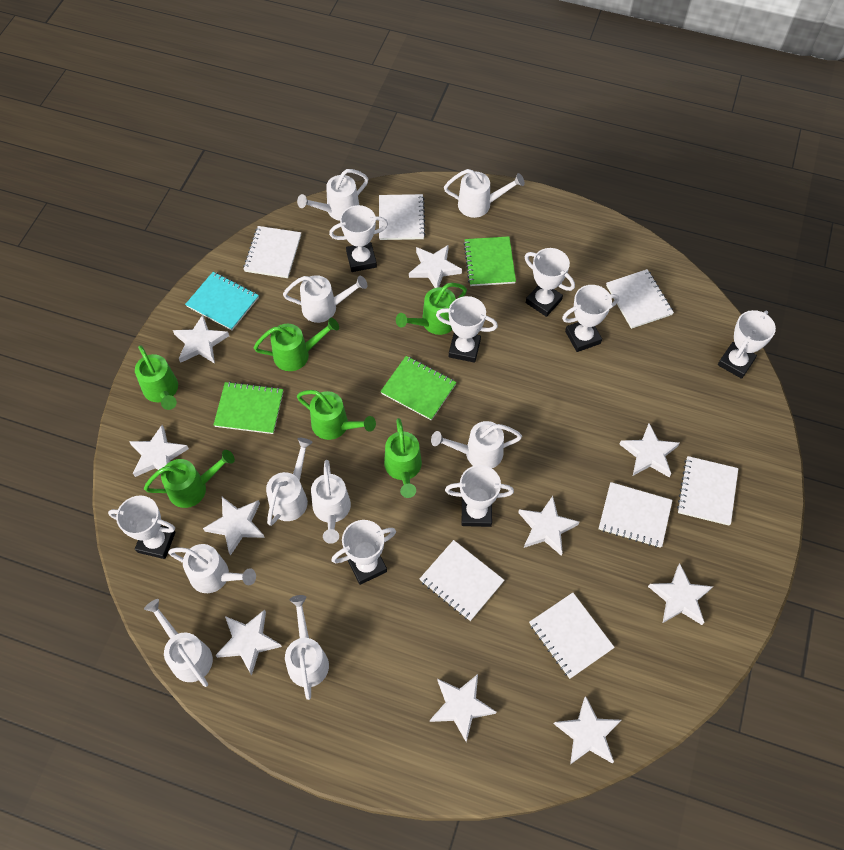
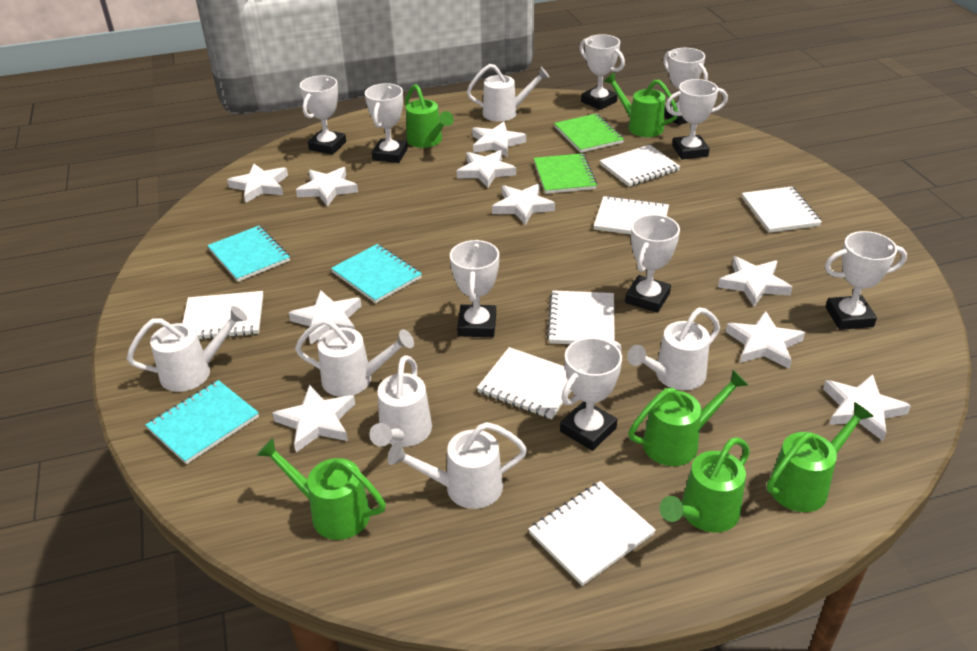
green notebook: 3 -> 2
turquoise notebook: 1 -> 3
white trophy: 8 -> 9
white watering can: 9 -> 6

